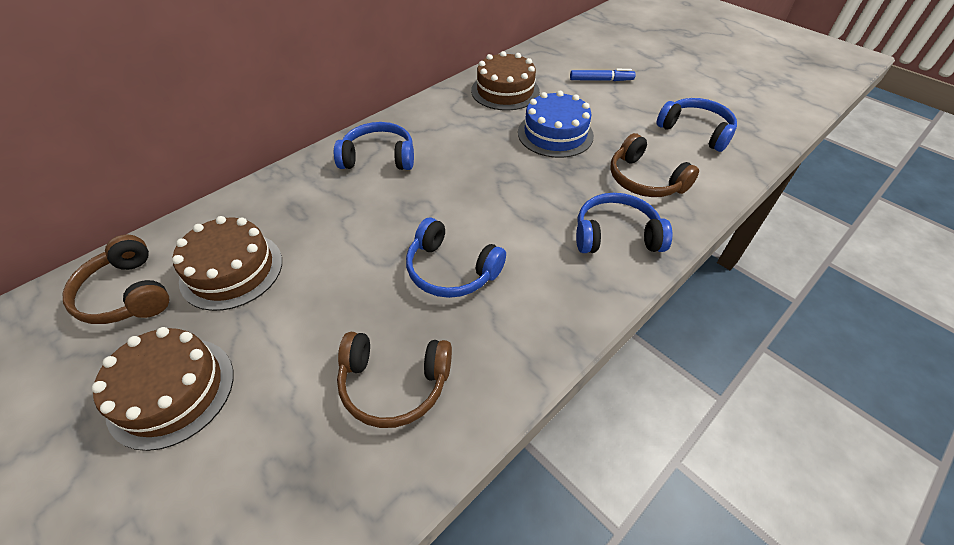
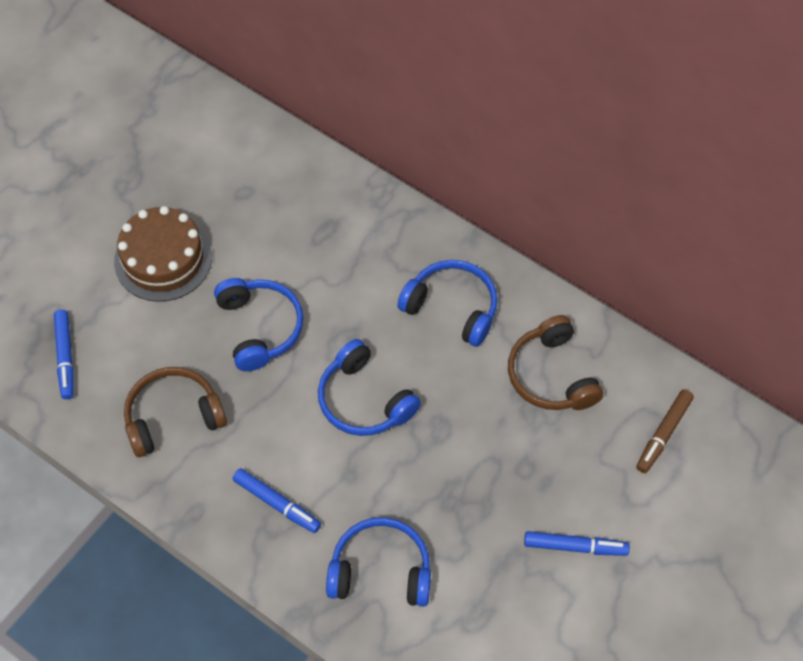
blue cake: 1 -> 0
blue marker: 1 -> 3
brown cake: 3 -> 1
brown headphones: 3 -> 2
brown marker: 0 -> 1

